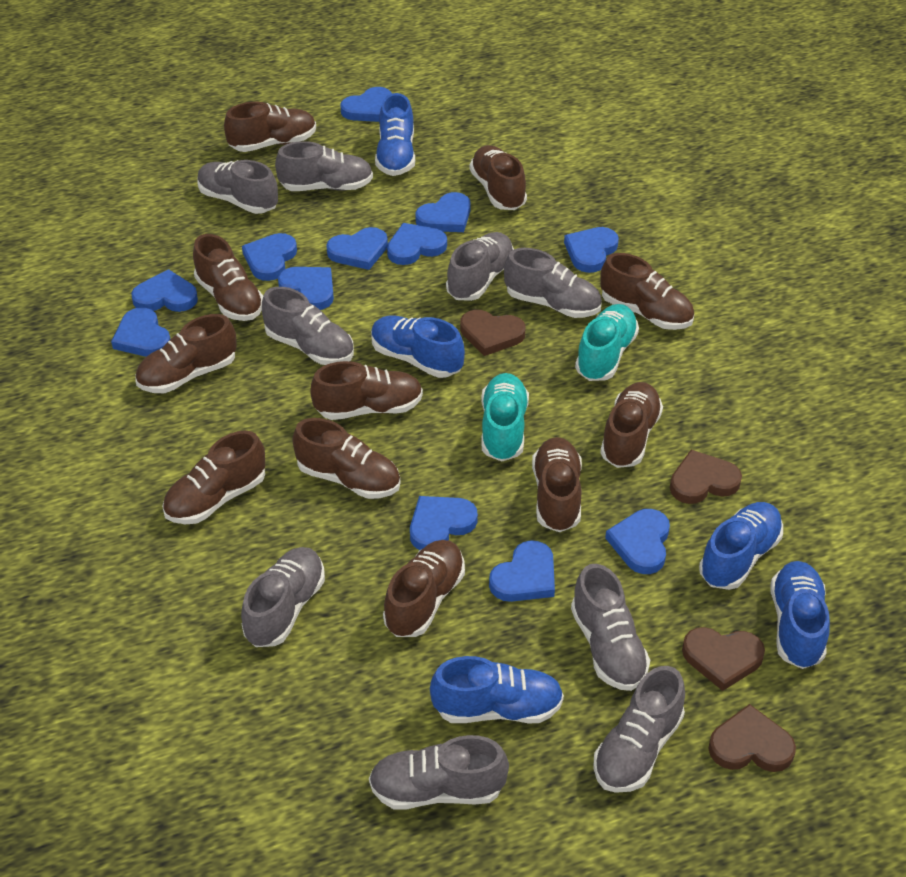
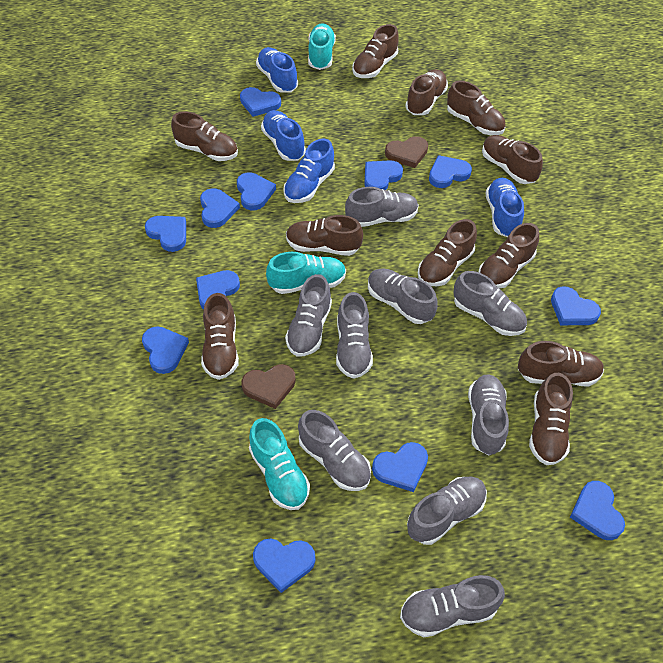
blue shoe: 5 -> 4
brown heart: 4 -> 2
turquoise shoe: 2 -> 3

